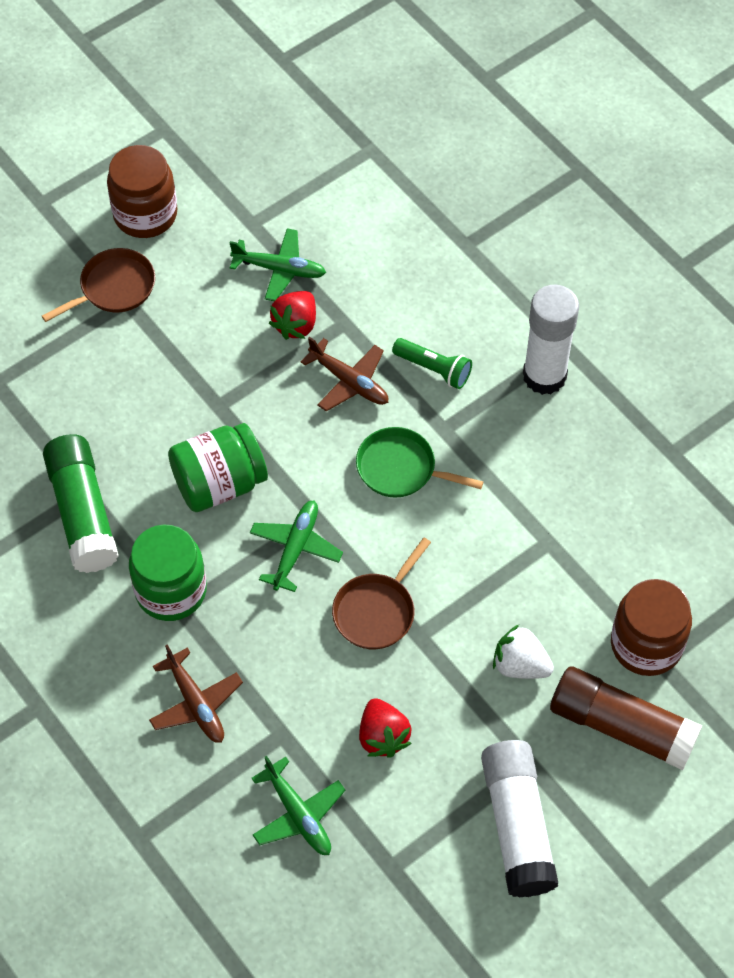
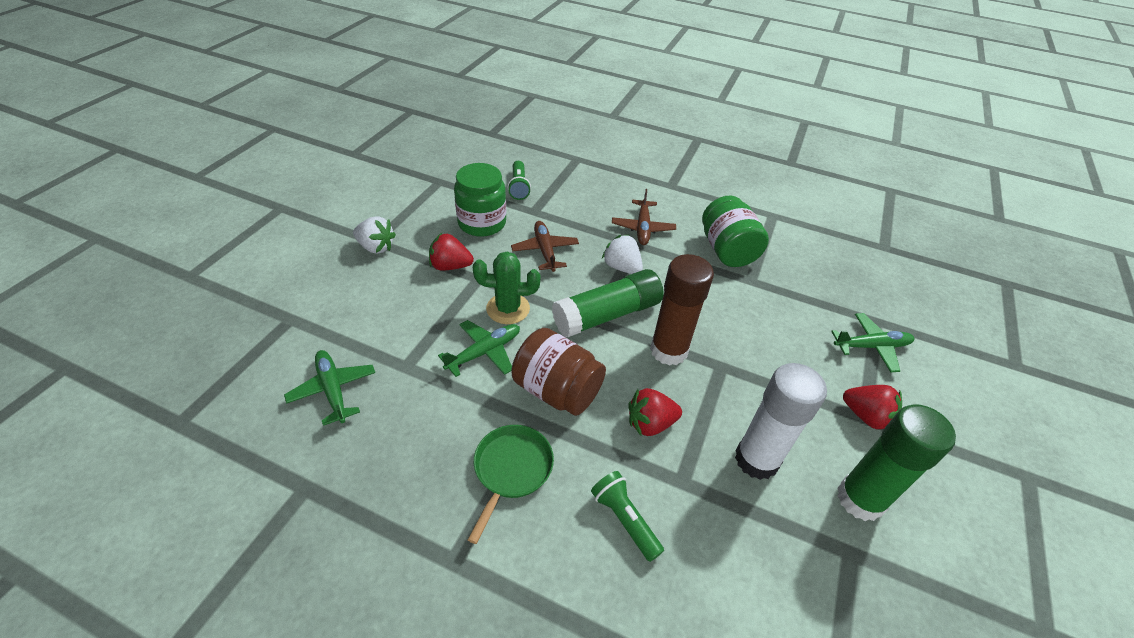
brown jar: 2 -> 1
brown pan: 2 -> 0
green cactus: 0 -> 1
green flashlight: 1 -> 2
green glue stick: 1 -> 2
red strawberry: 2 -> 3
white glue stick: 2 -> 1
white strawberry: 1 -> 2

